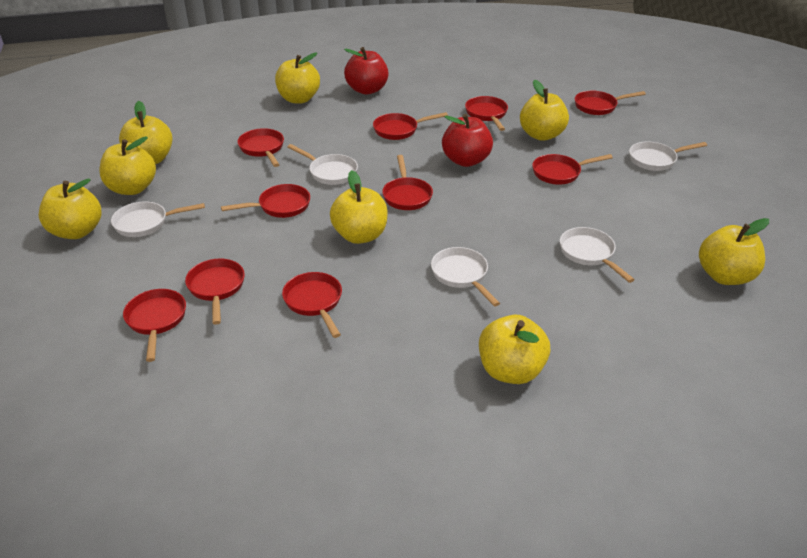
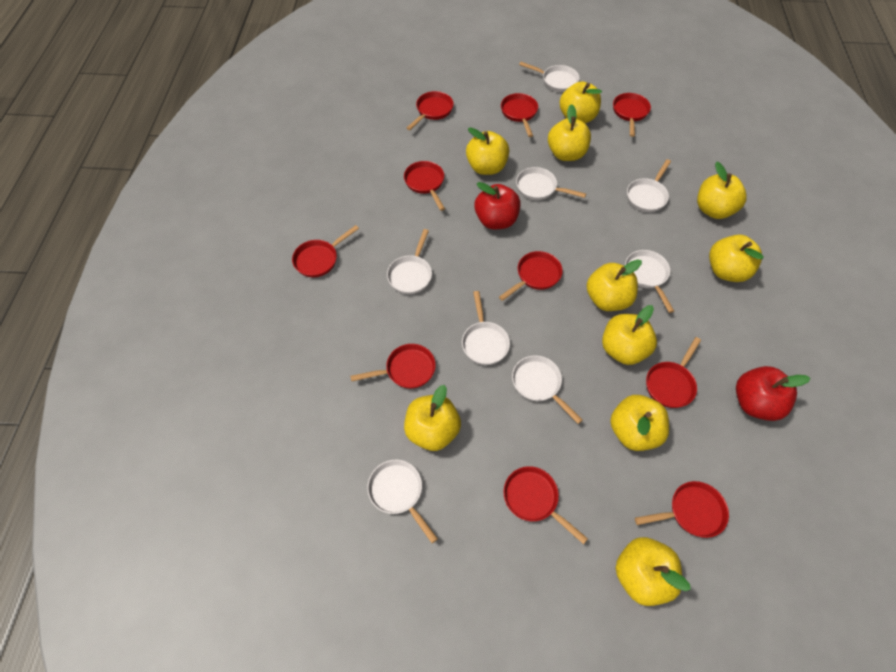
white pan: 5 -> 8
yellow apple: 8 -> 10

